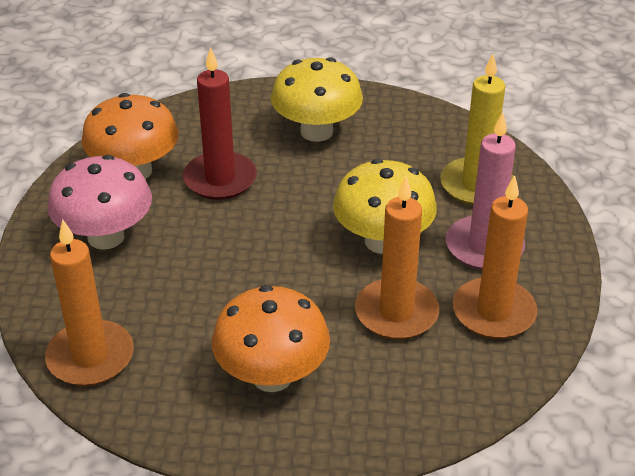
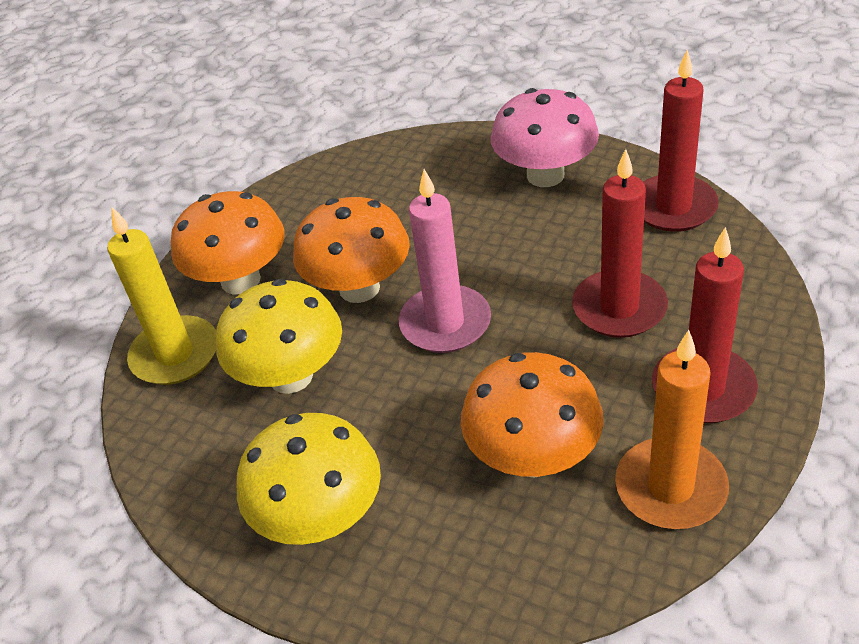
orange candle: 3 -> 1
orange mushroom: 2 -> 3
red candle: 1 -> 3

